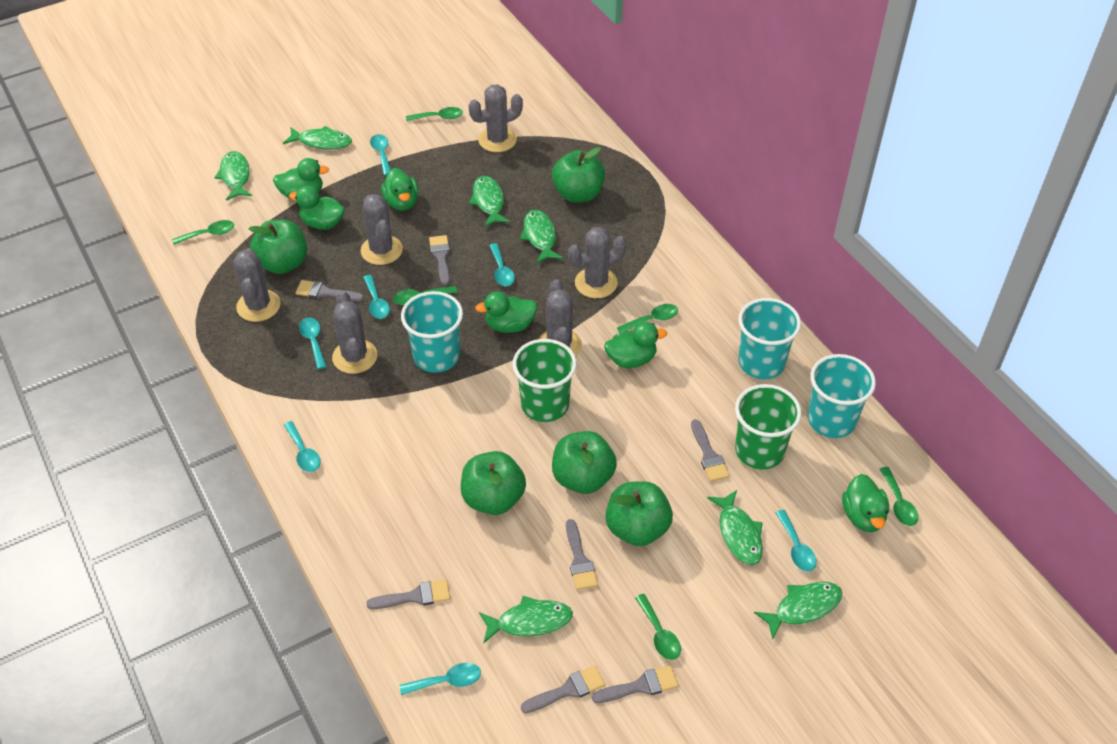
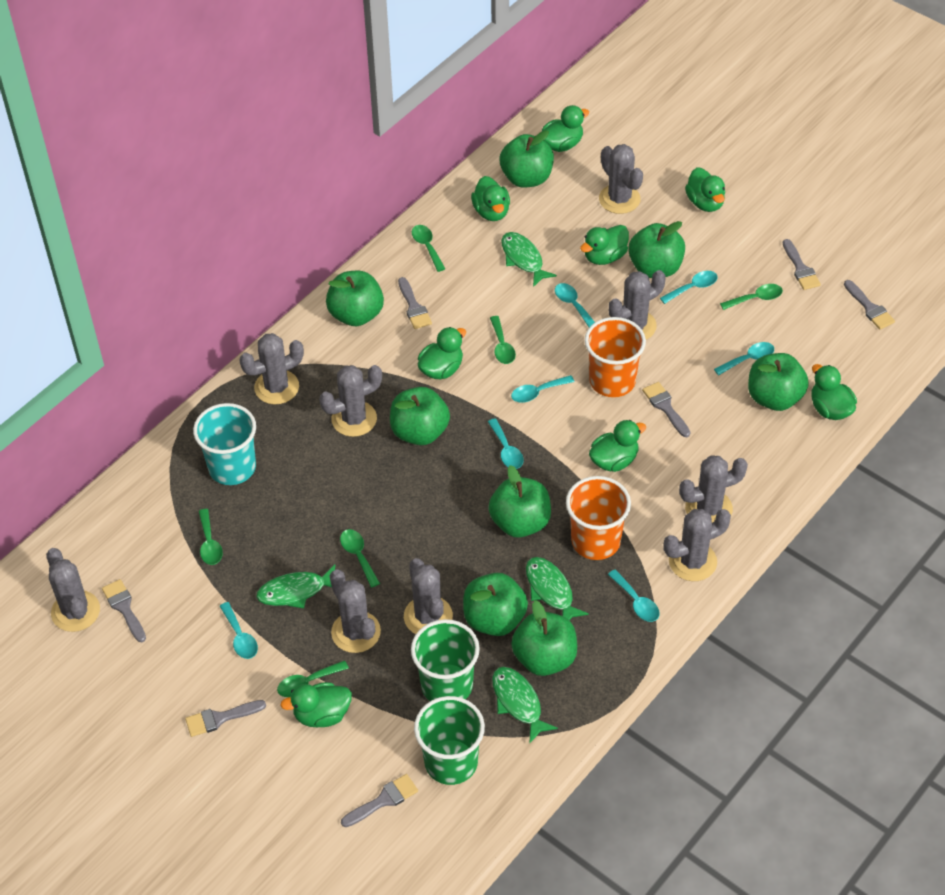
green apple: 5 -> 8
green duck: 6 -> 8
green fish: 7 -> 4
grey cactus: 6 -> 9
orange cup: 0 -> 2
turquoise cup: 3 -> 1

